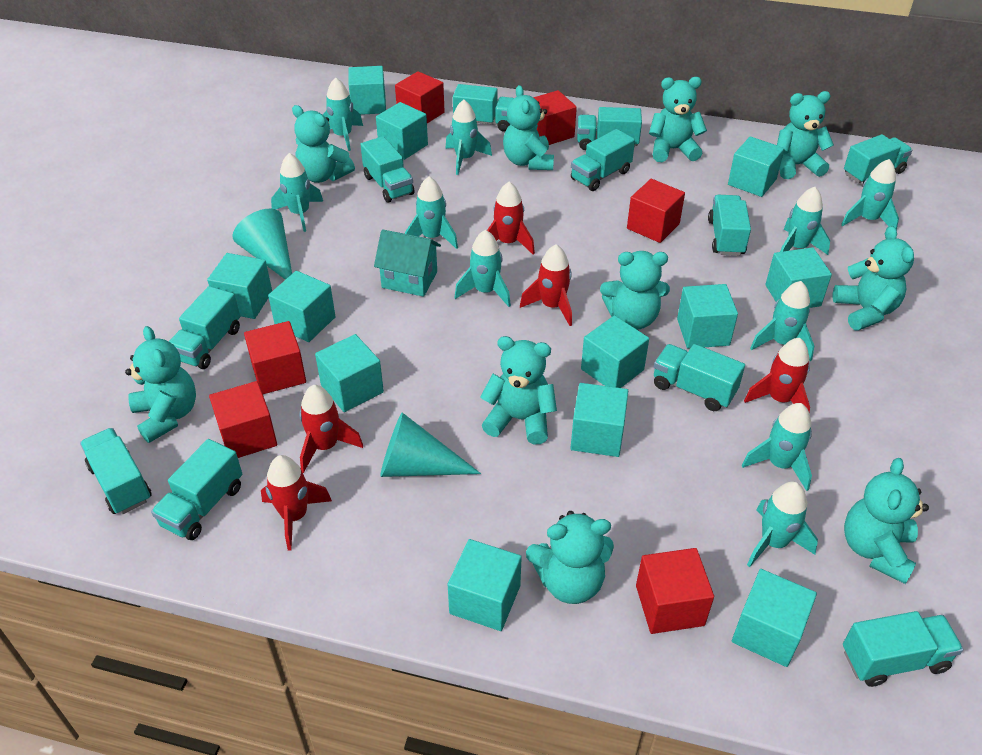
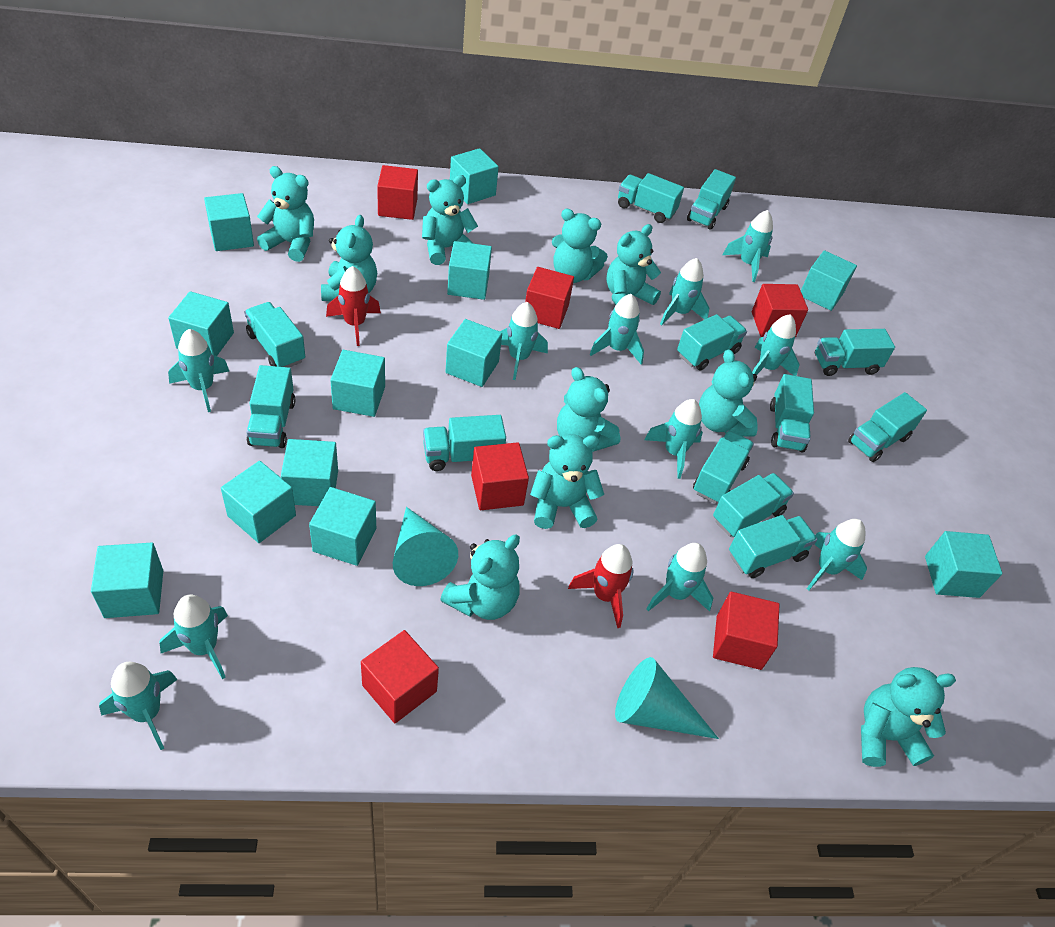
red rocket: 5 -> 2
turquoise house: 1 -> 0
turquoise rocket: 10 -> 11
turquoise truck: 11 -> 12

